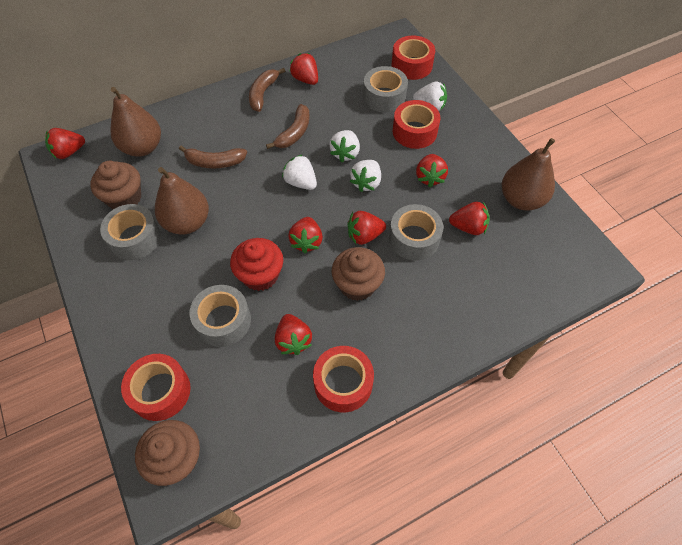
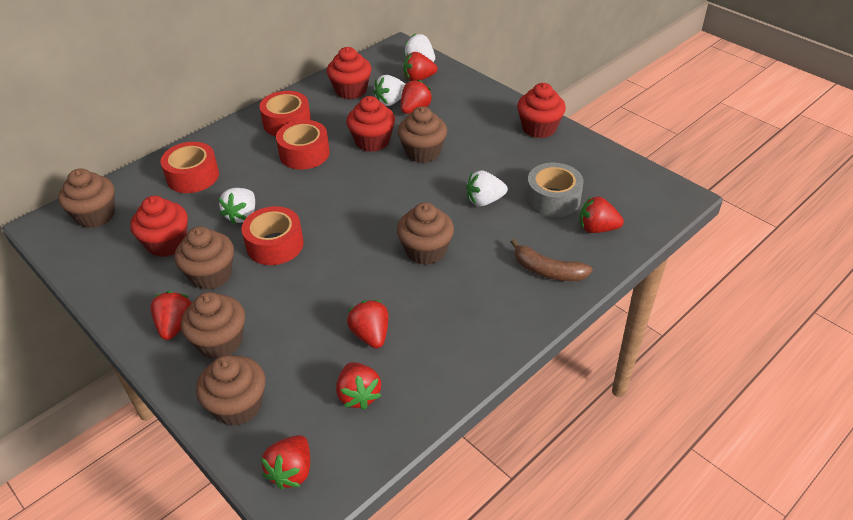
brown banana: 3 -> 1
brown cupcake: 3 -> 6
brown pear: 3 -> 0
grey tape: 4 -> 1
red cupcake: 1 -> 4

